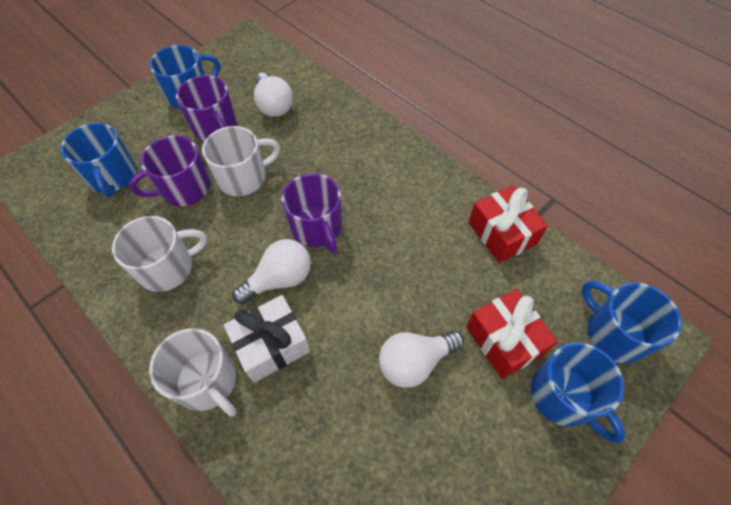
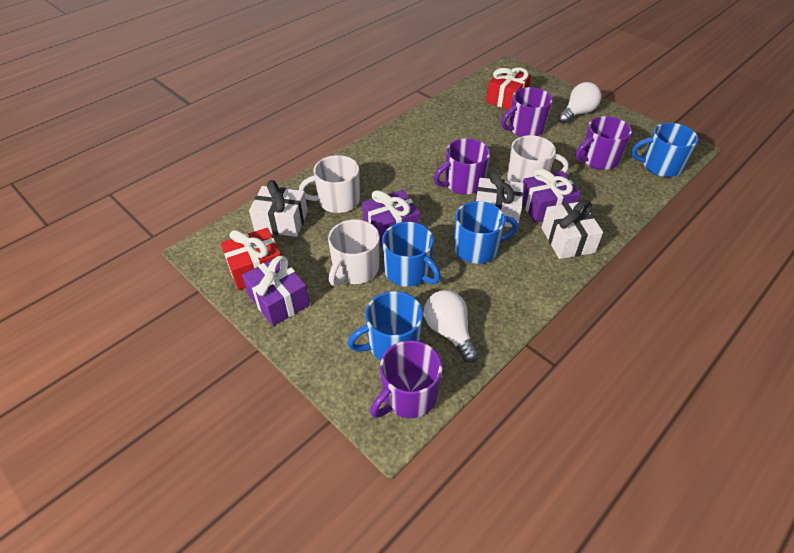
purple gift: 0 -> 3
purple mug: 3 -> 4
white gift: 1 -> 3
white light bulb: 3 -> 2

